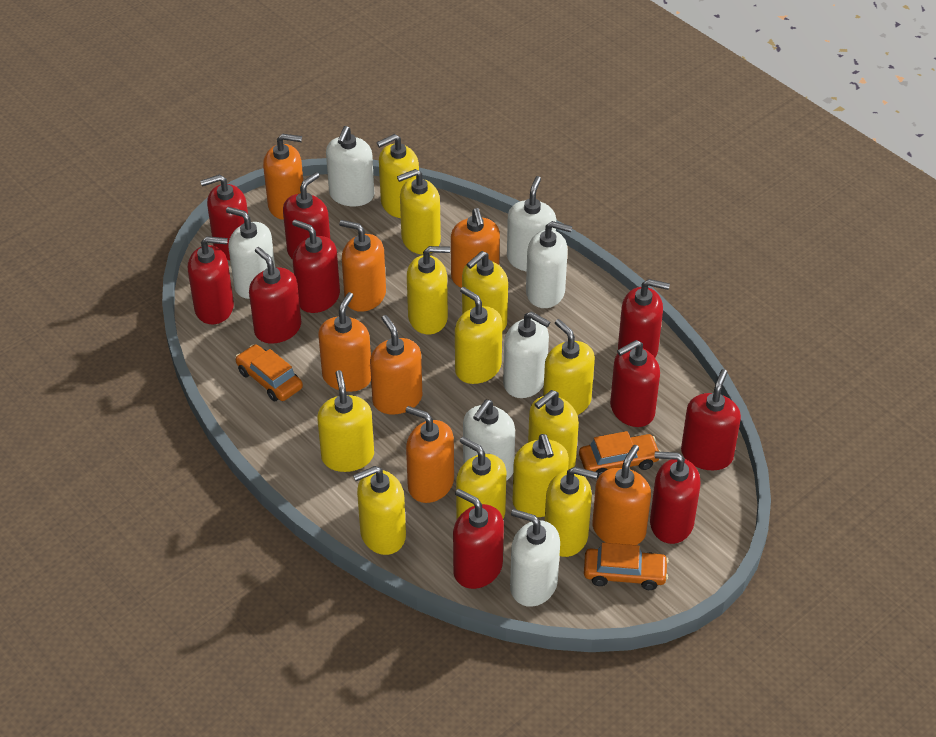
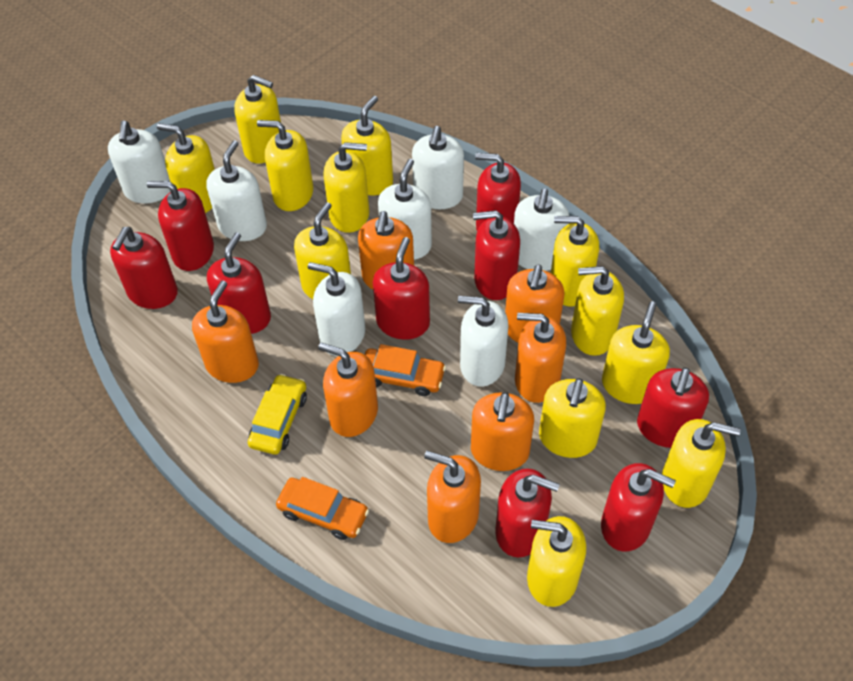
orange car: 3 -> 2
red soap dispenser: 10 -> 9
yellow car: 0 -> 1

